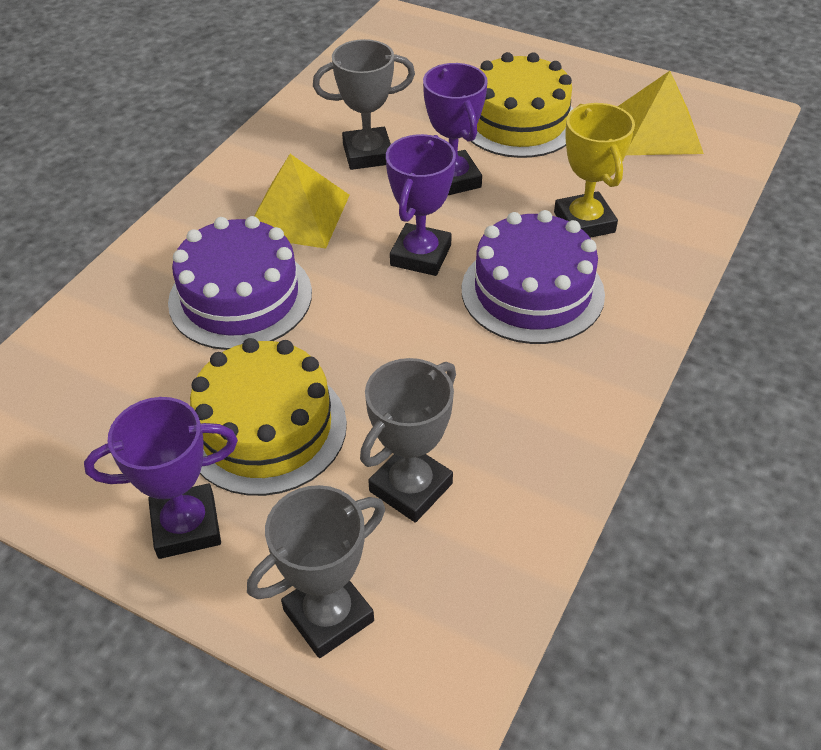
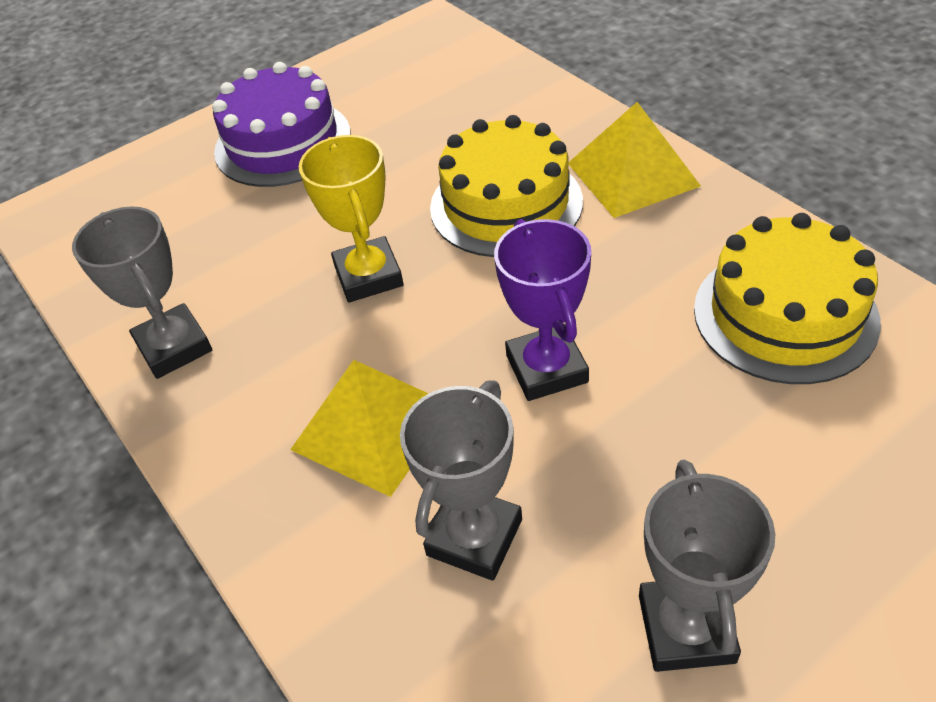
purple cake: 2 -> 1
purple trophy: 3 -> 1

